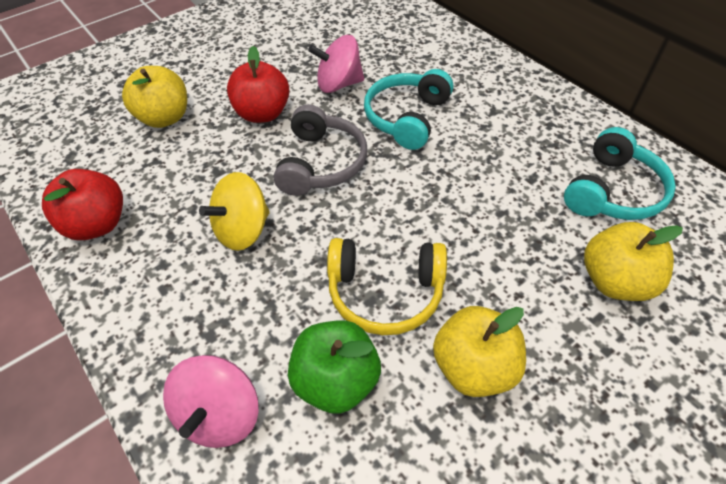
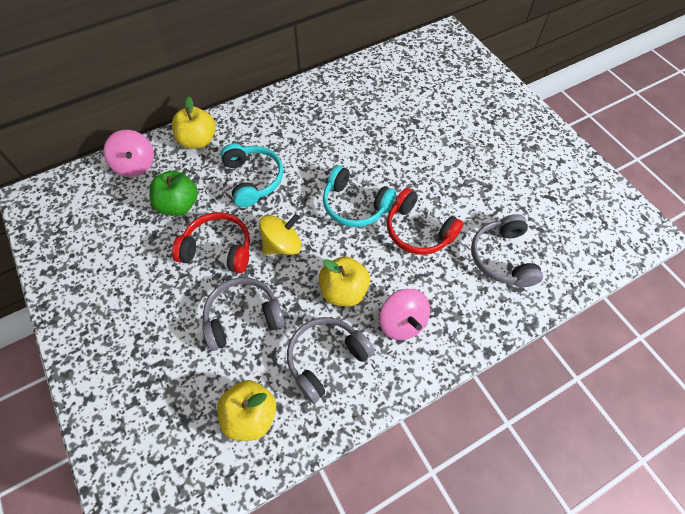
grey headphones: 1 -> 3
red apple: 2 -> 0
red headphones: 0 -> 2
yellow headphones: 1 -> 0

